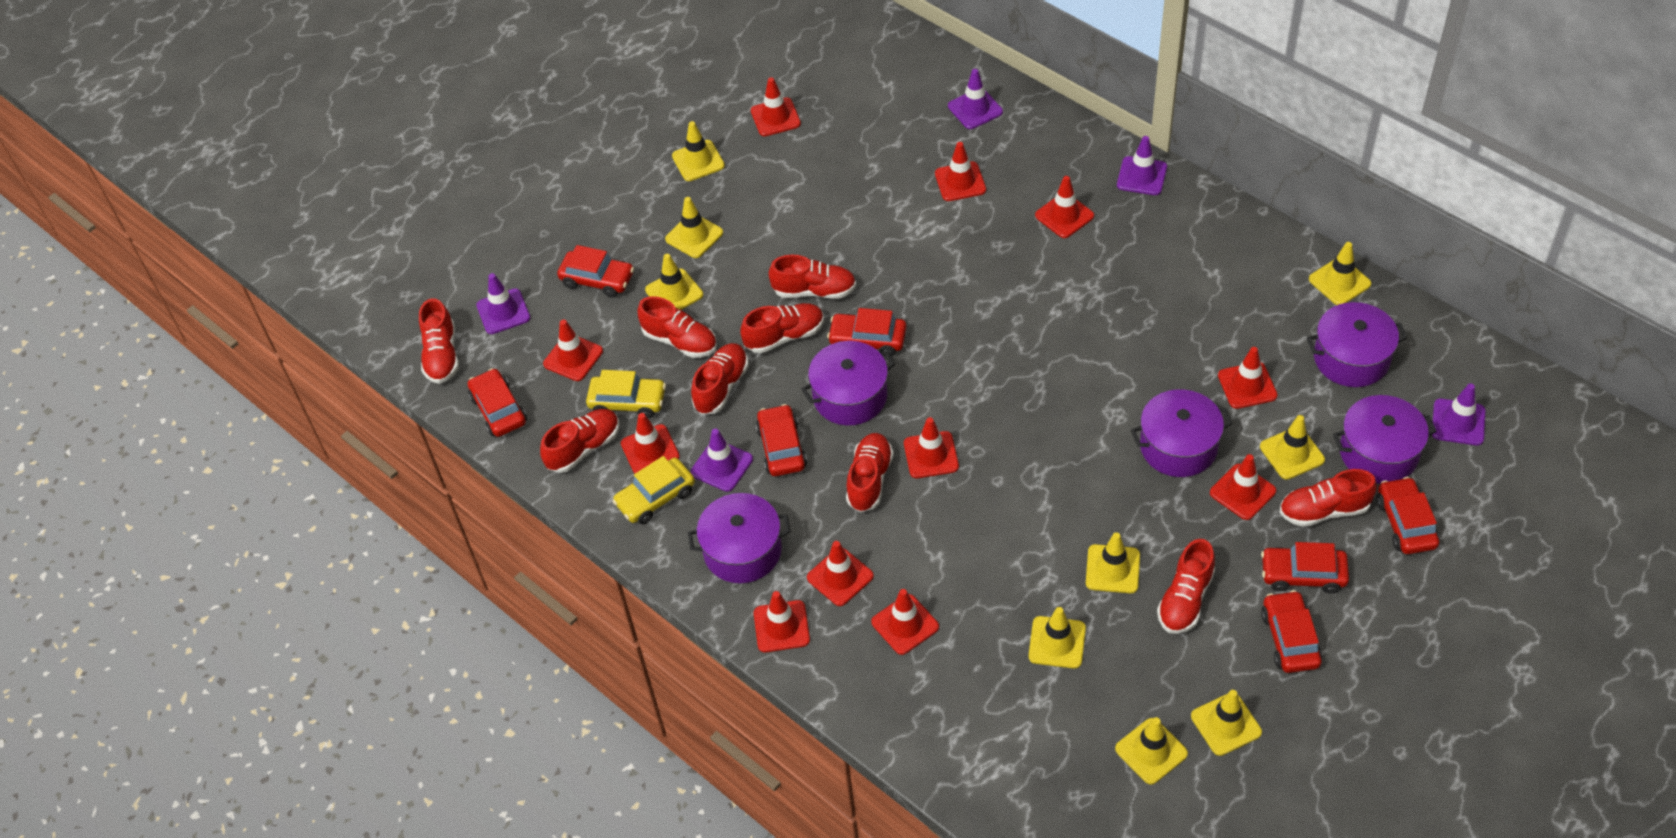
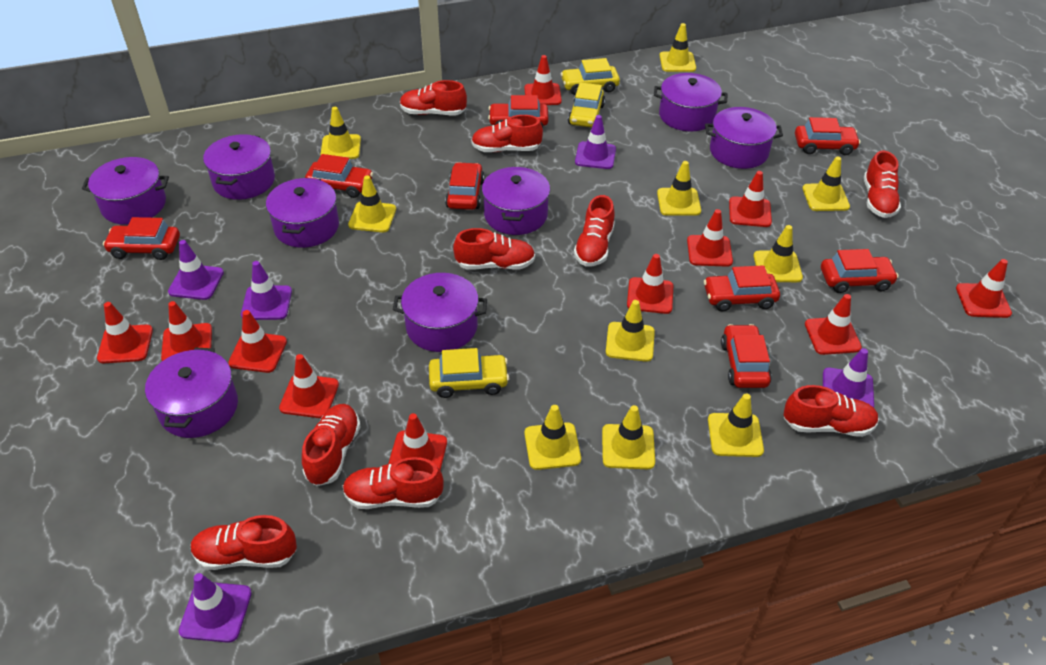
purple pot: 5 -> 8
red car: 7 -> 8
yellow car: 2 -> 3
yellow traffic cone: 9 -> 10

